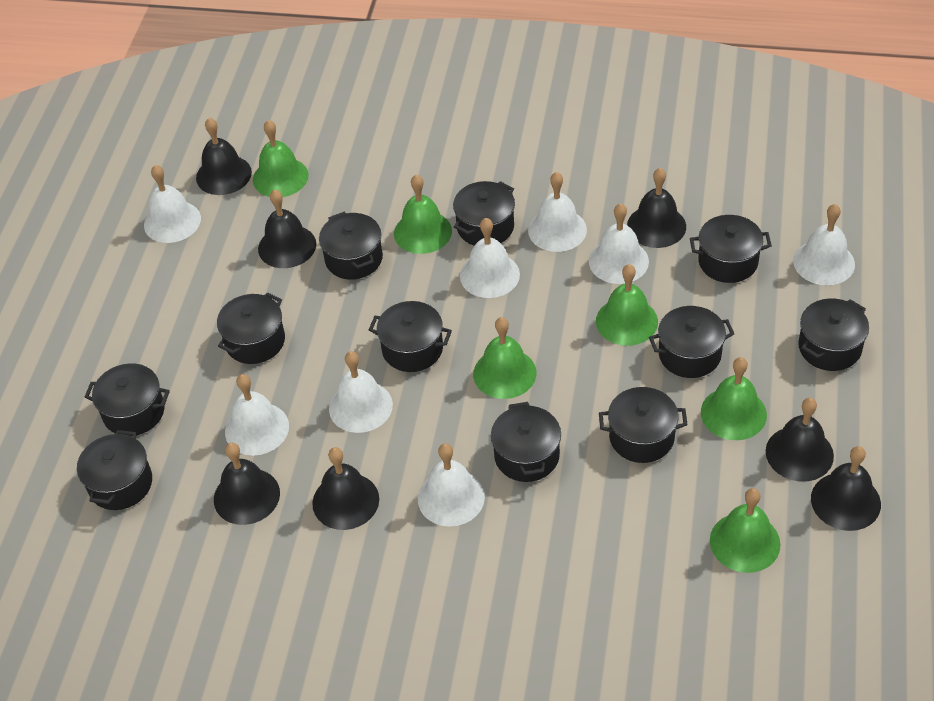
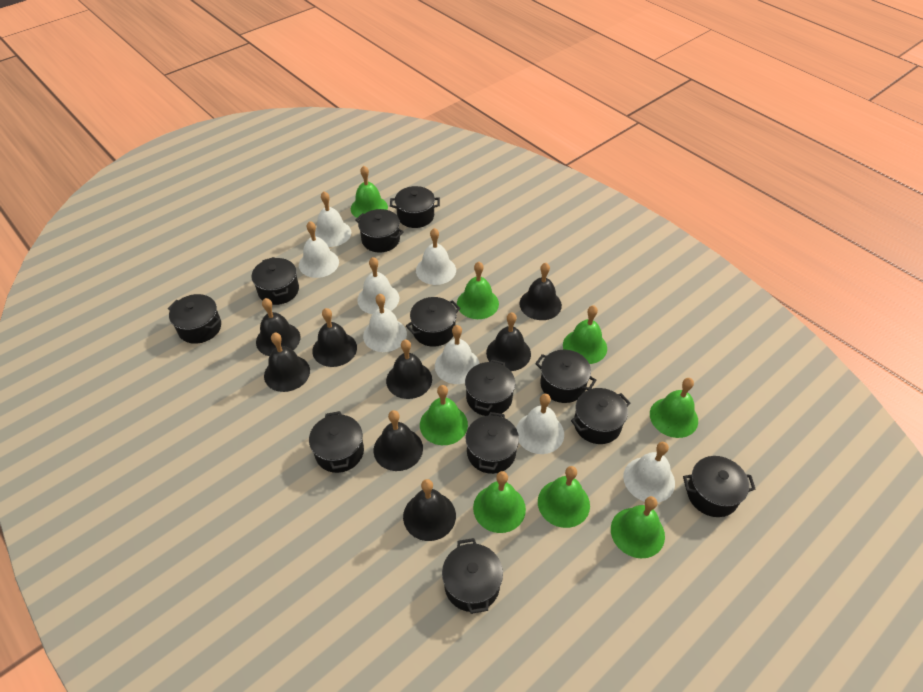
black bell: 7 -> 8
black pot: 11 -> 12
green bell: 6 -> 8

